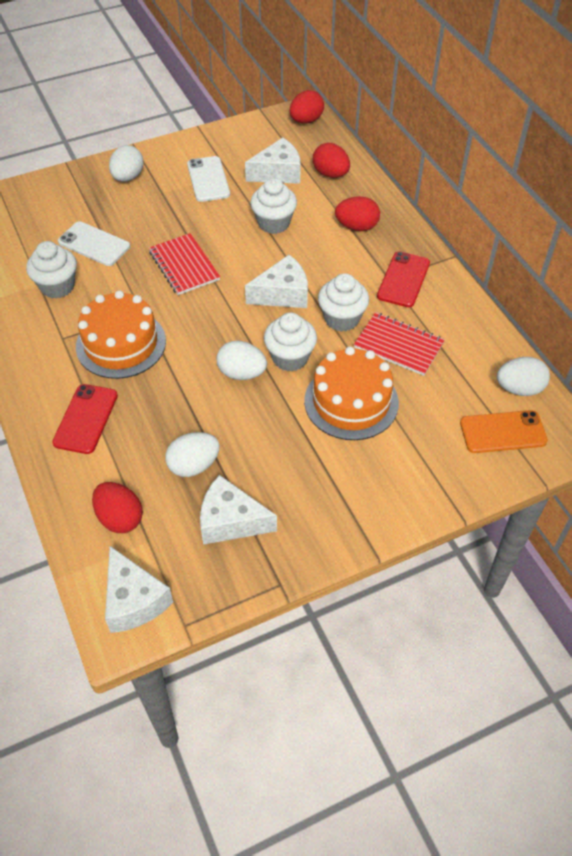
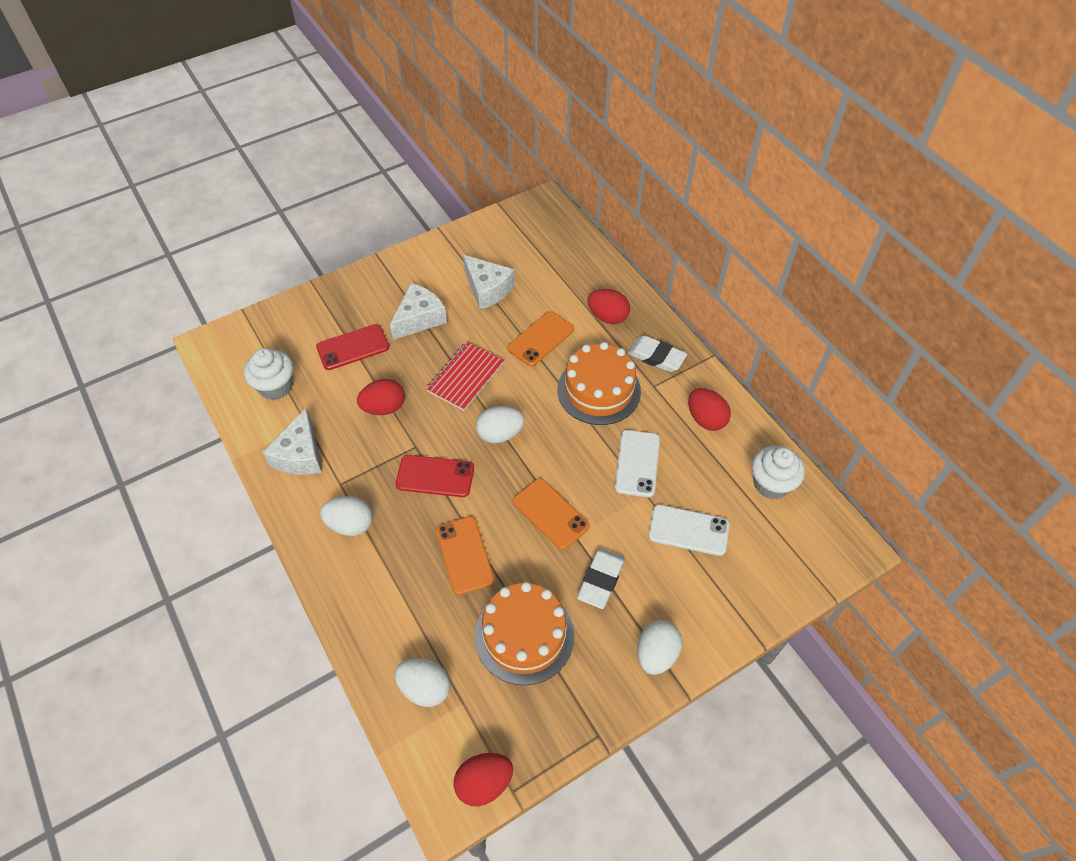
orange phone: 1 -> 3
red notebook: 2 -> 1
white cheese: 4 -> 3
white cupcake: 4 -> 2
white eraser: 0 -> 2

